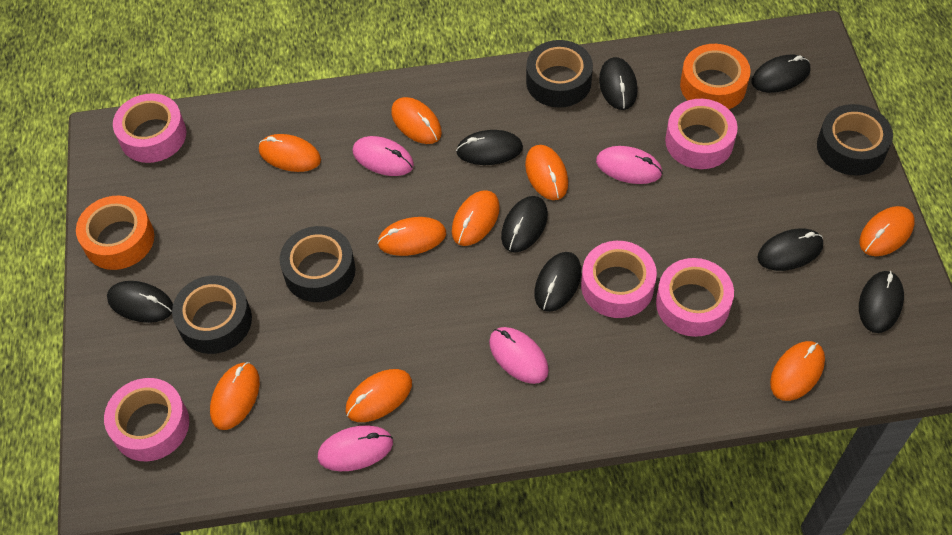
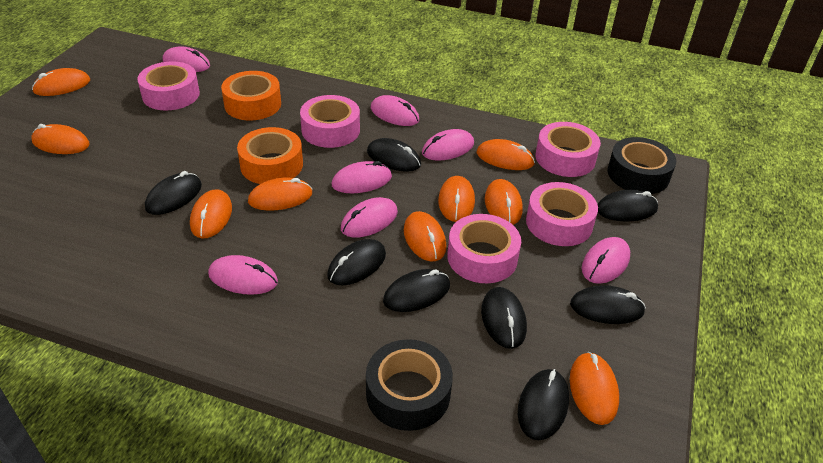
black tape: 4 -> 2
pink mouse: 4 -> 7

